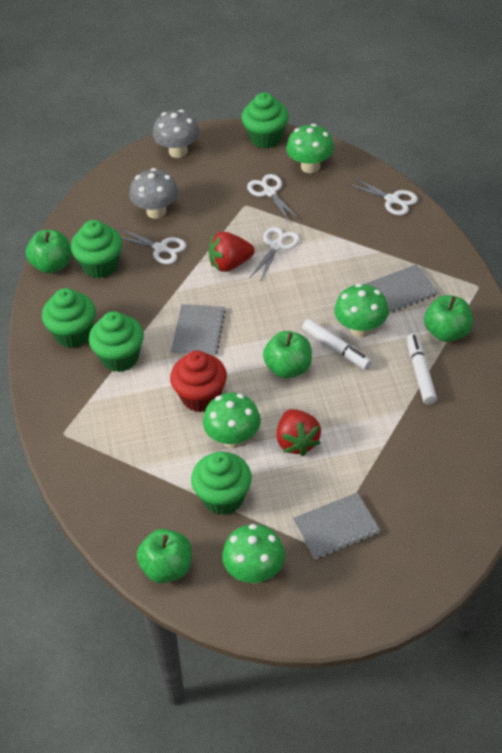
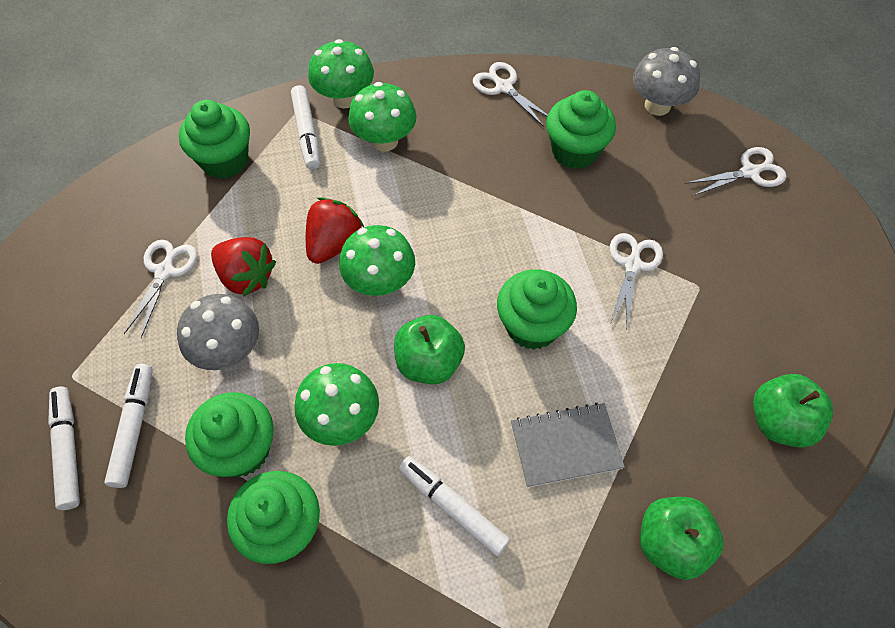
green apple: 4 -> 3
grey notebook: 3 -> 1
red cupcake: 1 -> 0
white marker: 2 -> 4

